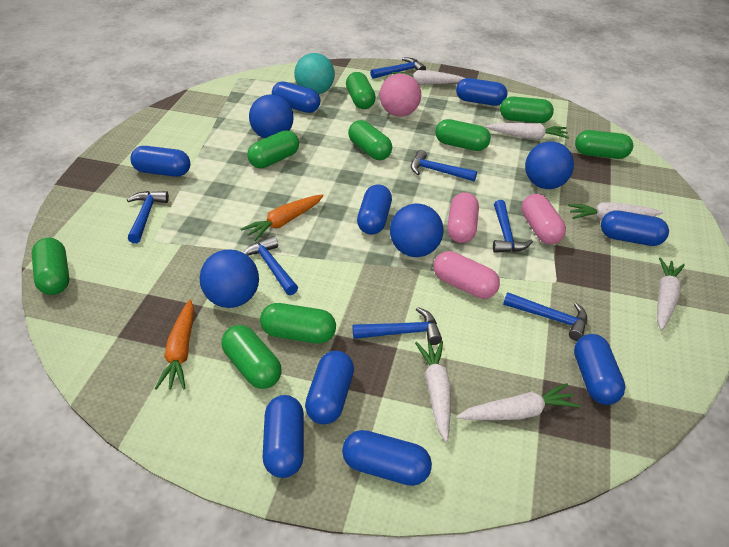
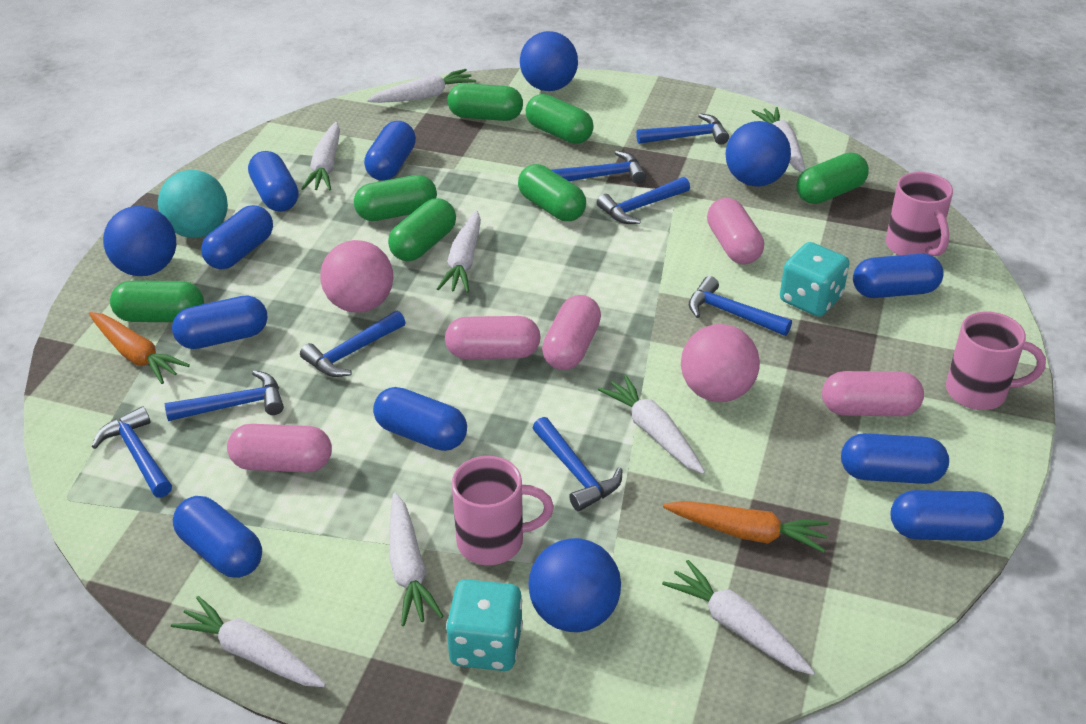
blue hammer: 7 -> 8
green capsule: 9 -> 7
pink ball: 1 -> 2
pink capsule: 3 -> 5
pink mug: 0 -> 3
turquoise dice: 0 -> 2
white carrot: 6 -> 8

